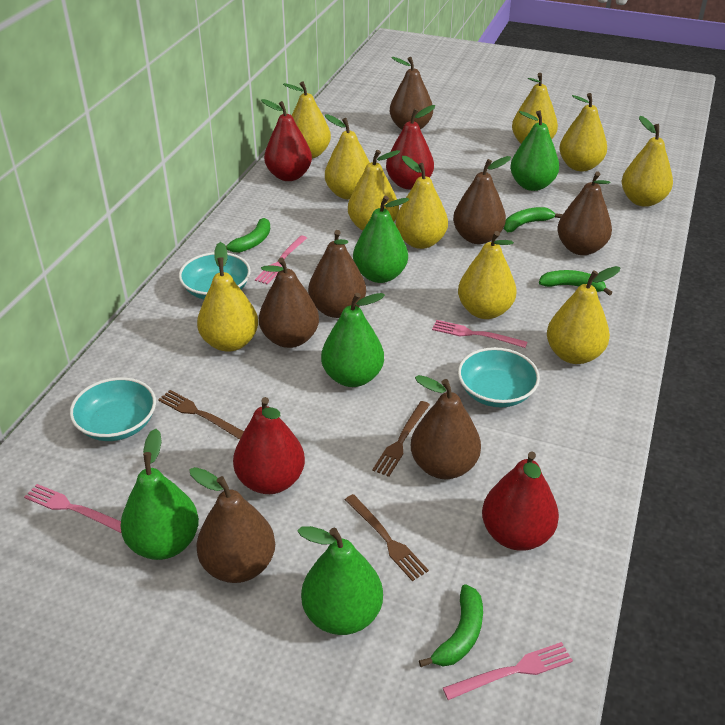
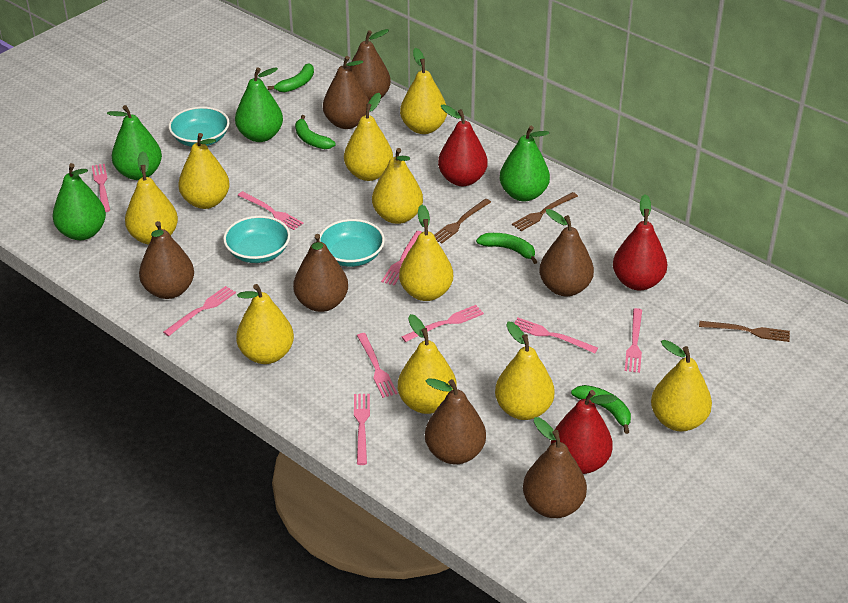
green pear: 5 -> 4
pink fork: 4 -> 9
red pear: 4 -> 3

